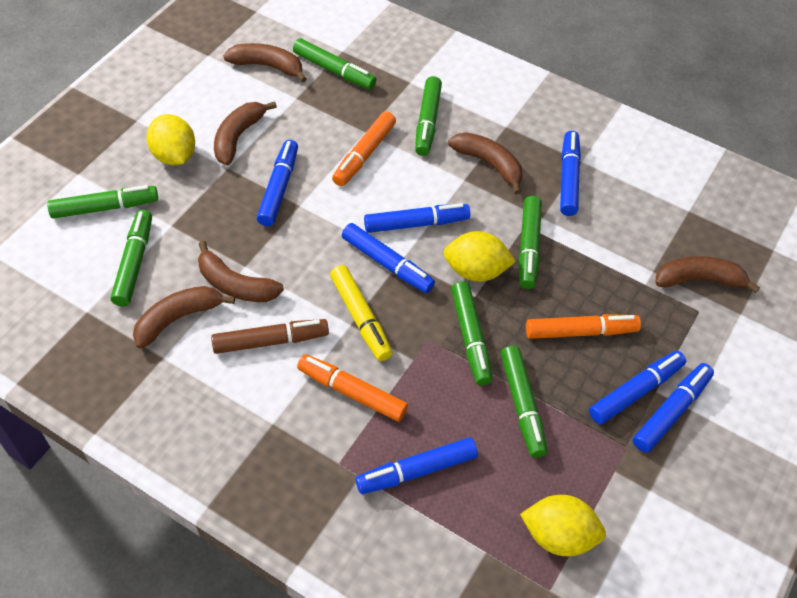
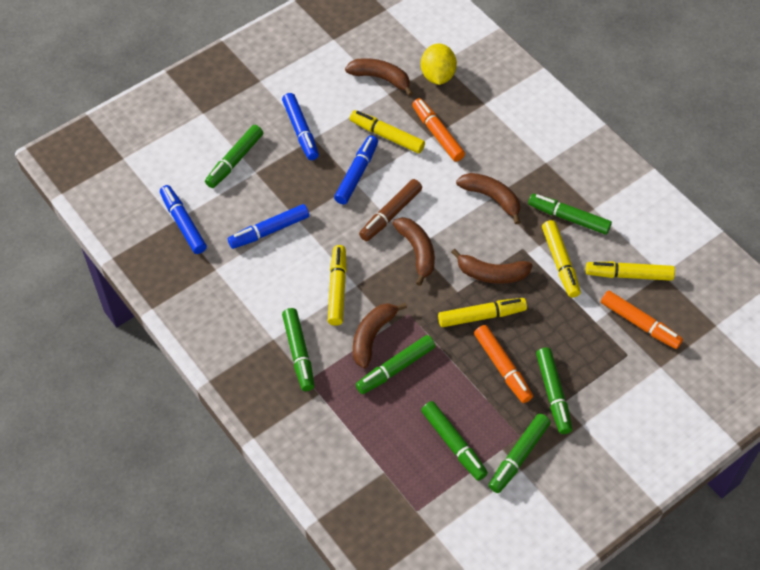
blue marker: 7 -> 4
brown banana: 6 -> 5
yellow lemon: 3 -> 1
yellow marker: 1 -> 5

